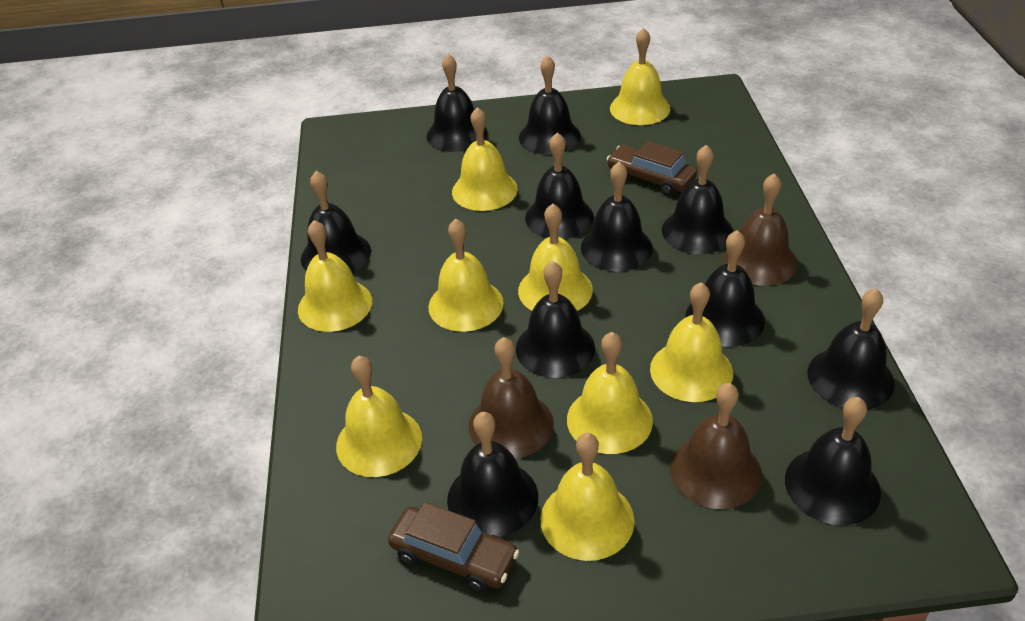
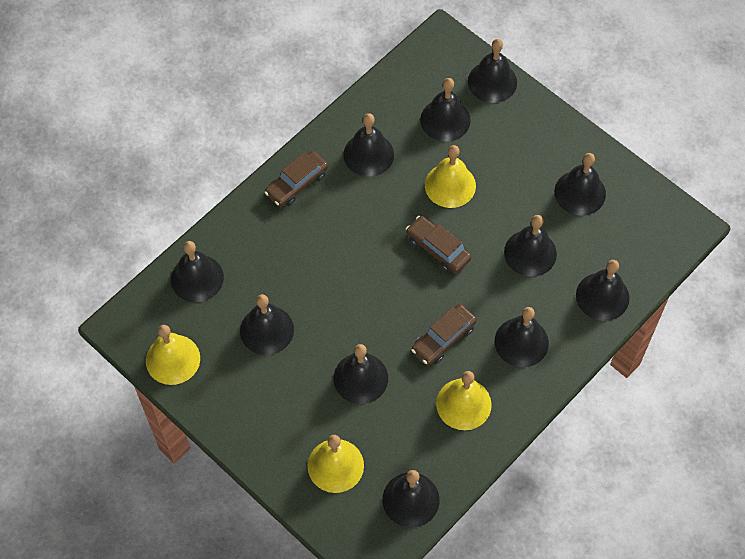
brown bell: 3 -> 0
brown car: 2 -> 3
yellow bell: 9 -> 4

